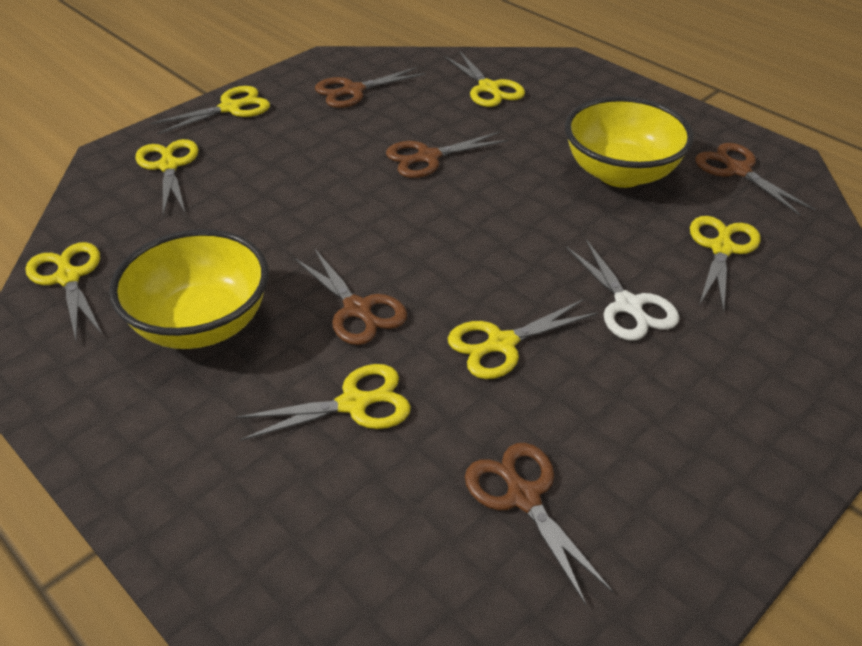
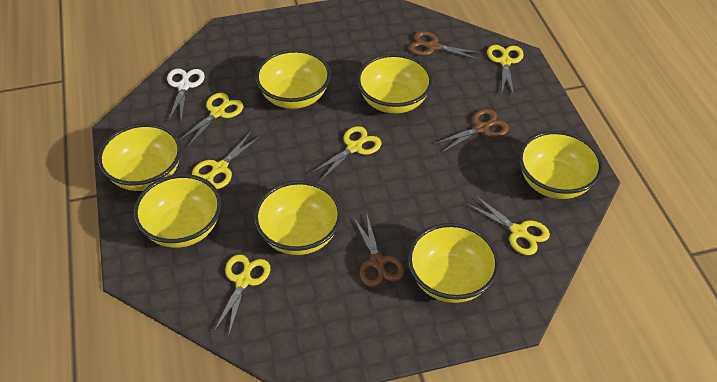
brown scissors: 5 -> 3
yellow bowl: 2 -> 7
yellow scissors: 7 -> 6

